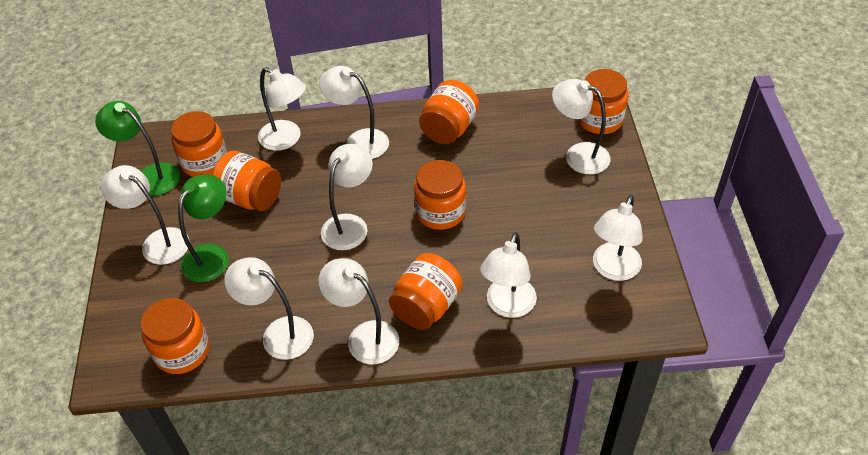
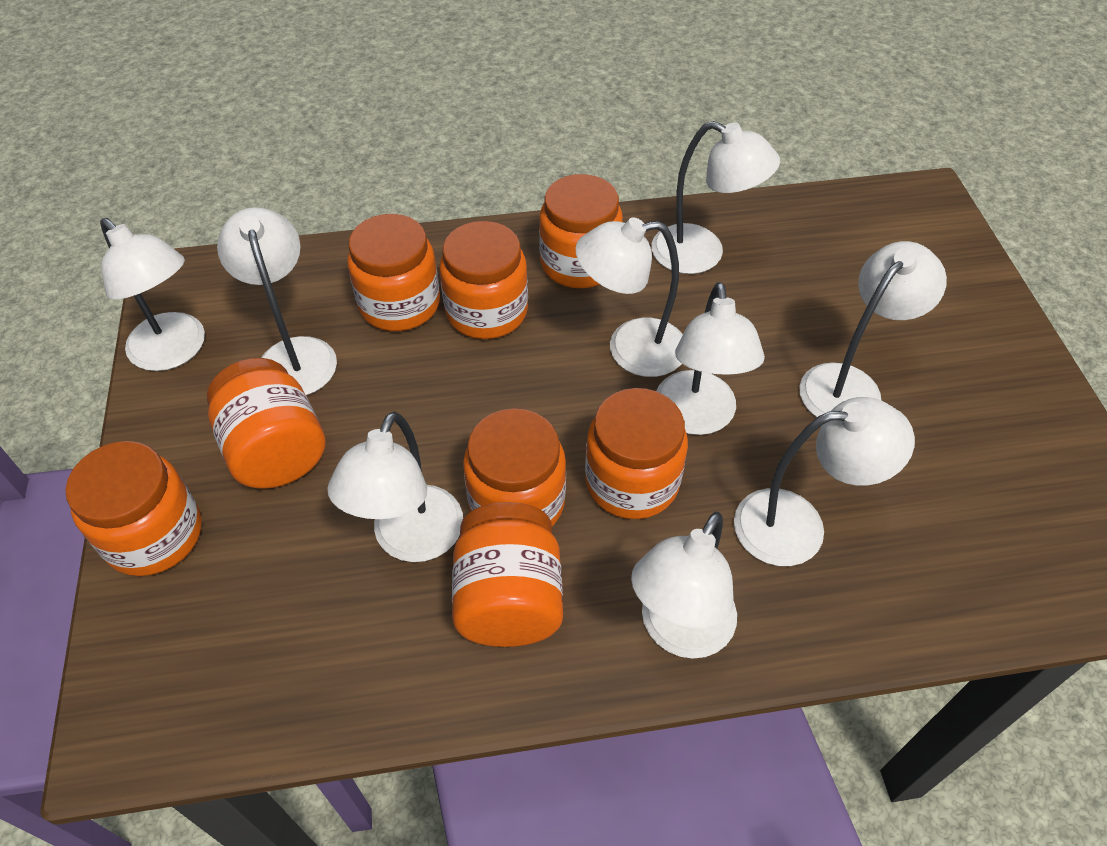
green lamp: 2 -> 0
orange jar: 7 -> 8

